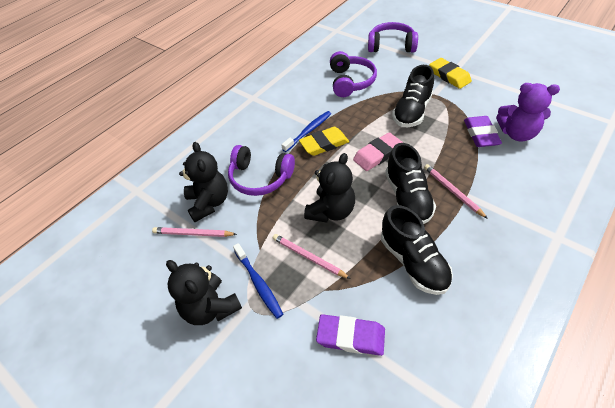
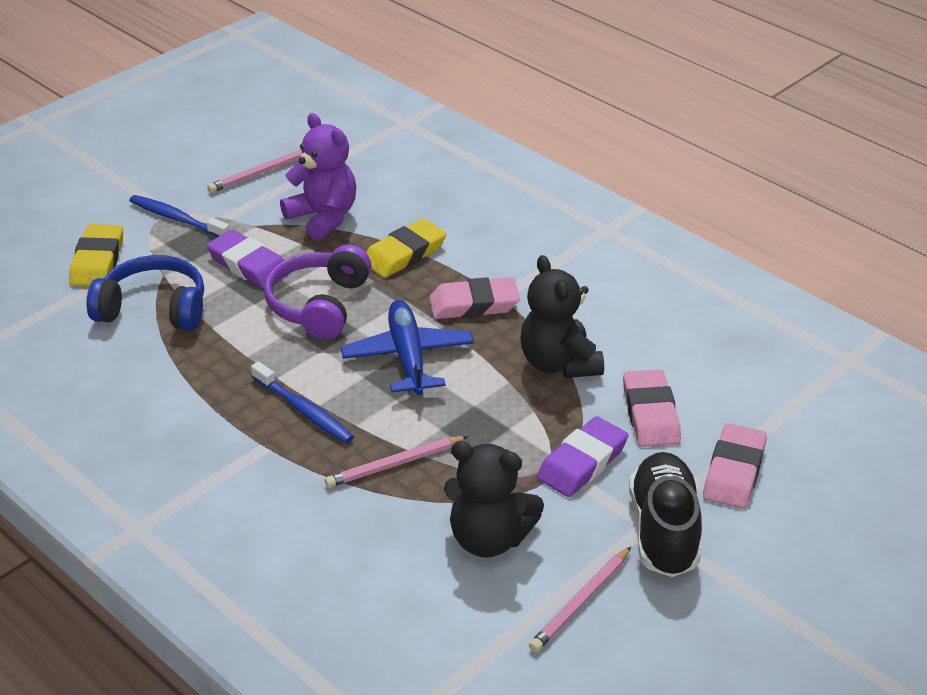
black shoe: 3 -> 1
black teddy bear: 3 -> 2
blue headphones: 0 -> 1
blue plane: 0 -> 1
pink eraser: 1 -> 3
purple headphones: 3 -> 1

